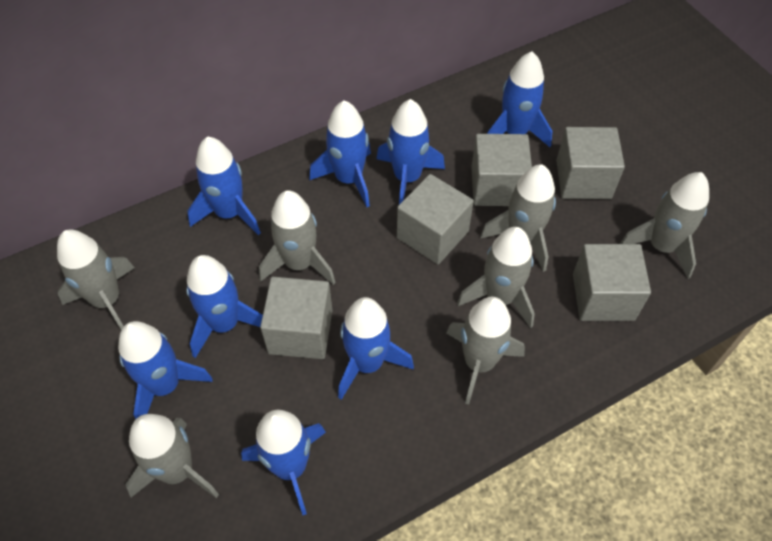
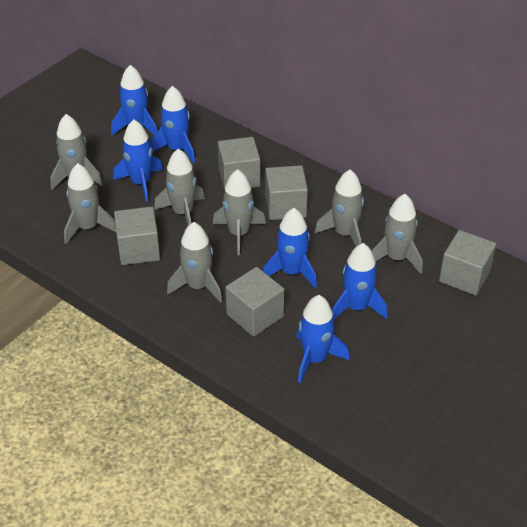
blue rocket: 8 -> 6

